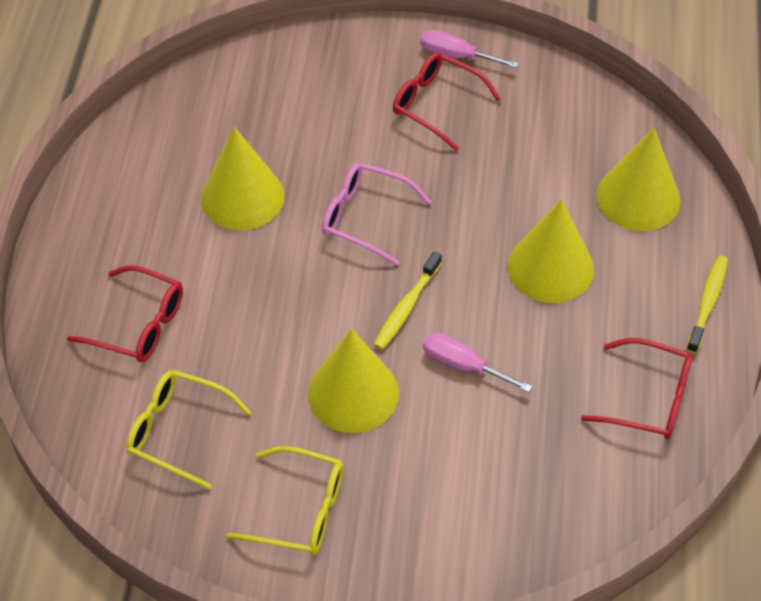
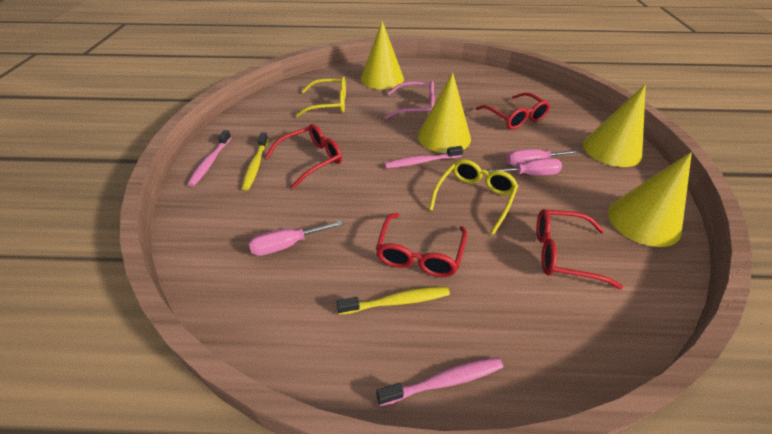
pink screwdriver: 2 -> 3
pink toothbrush: 0 -> 3
red glasses: 3 -> 4

